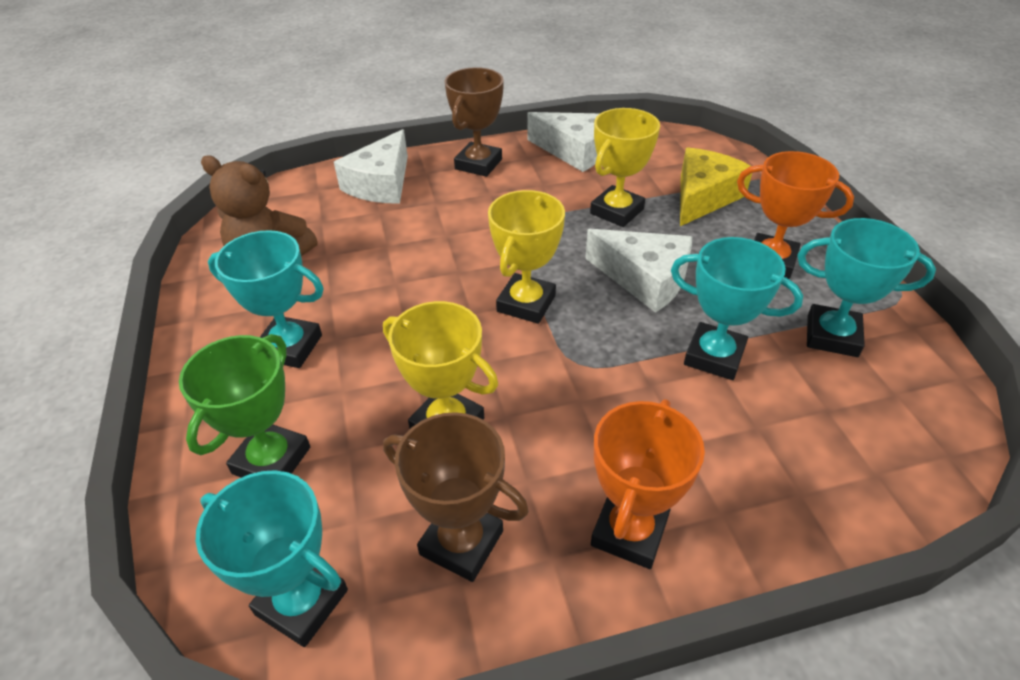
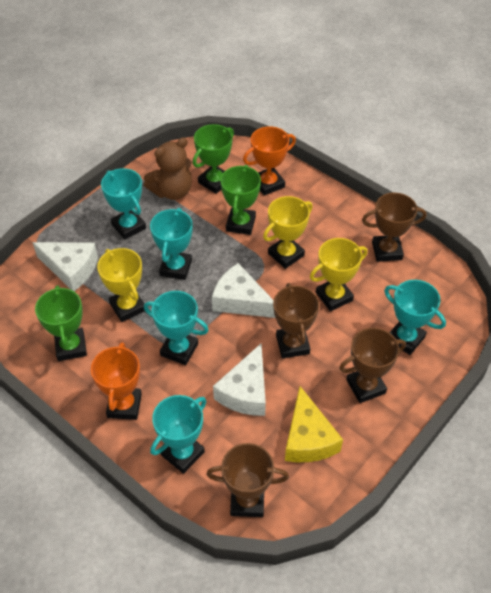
brown trophy: 2 -> 4
green trophy: 1 -> 3
turquoise trophy: 4 -> 5

